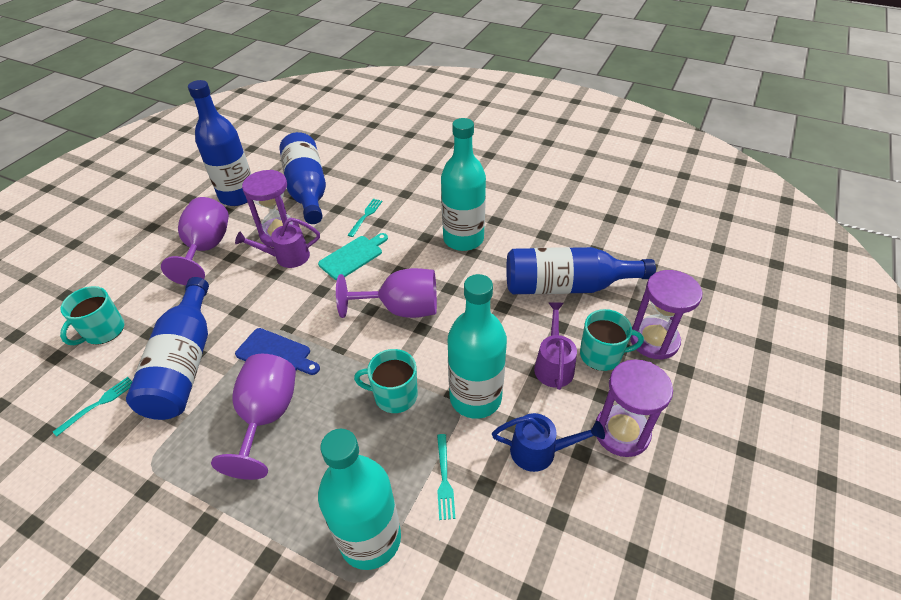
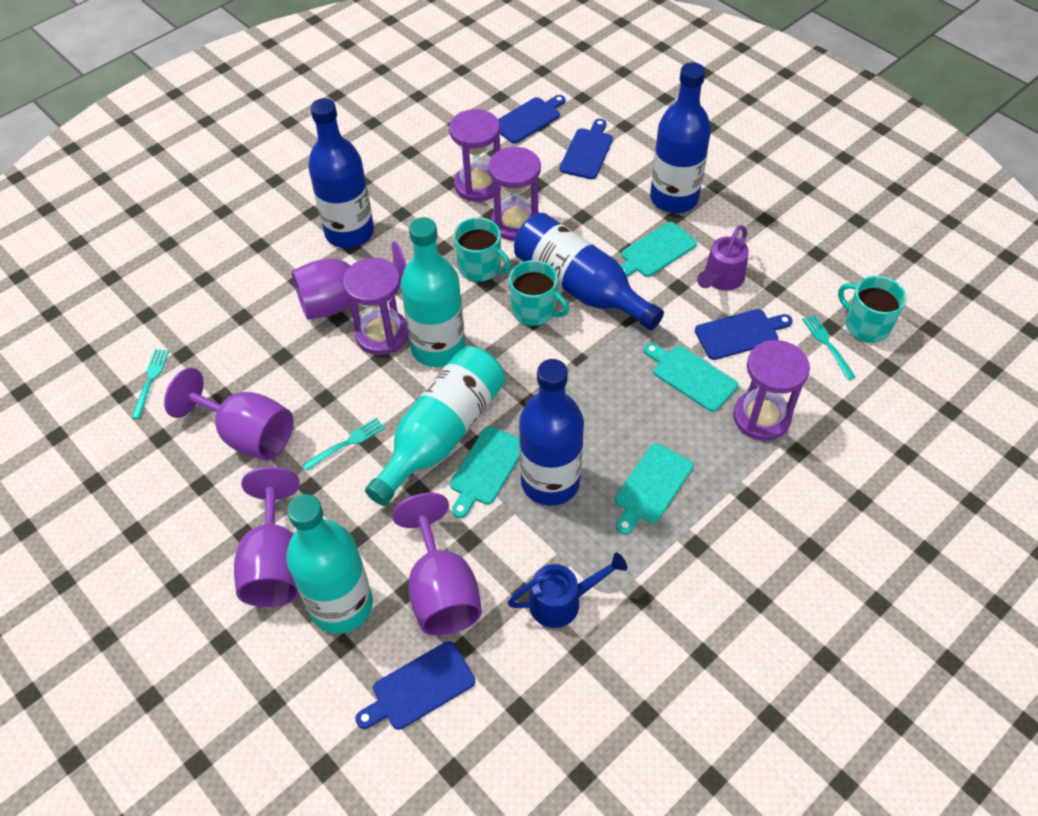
blue cutting board: 1 -> 4
purple goblet: 3 -> 4
purple hourglass: 3 -> 4
purple watering can: 2 -> 1
turquoise cutting board: 1 -> 4

